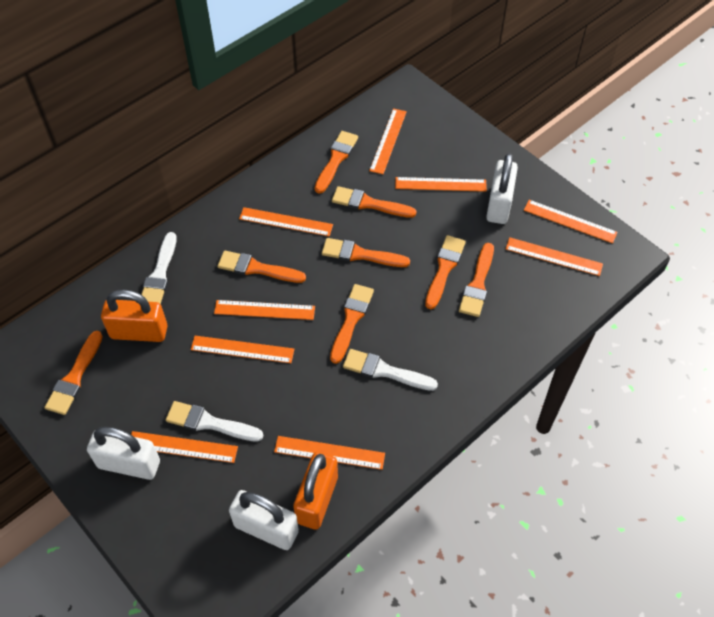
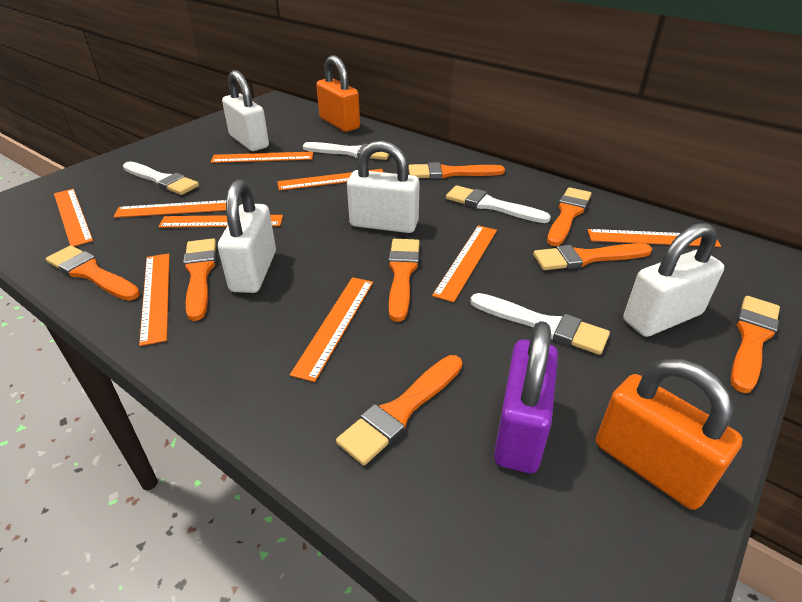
purple padlock: 0 -> 1
white brush: 3 -> 4
white padlock: 3 -> 4

